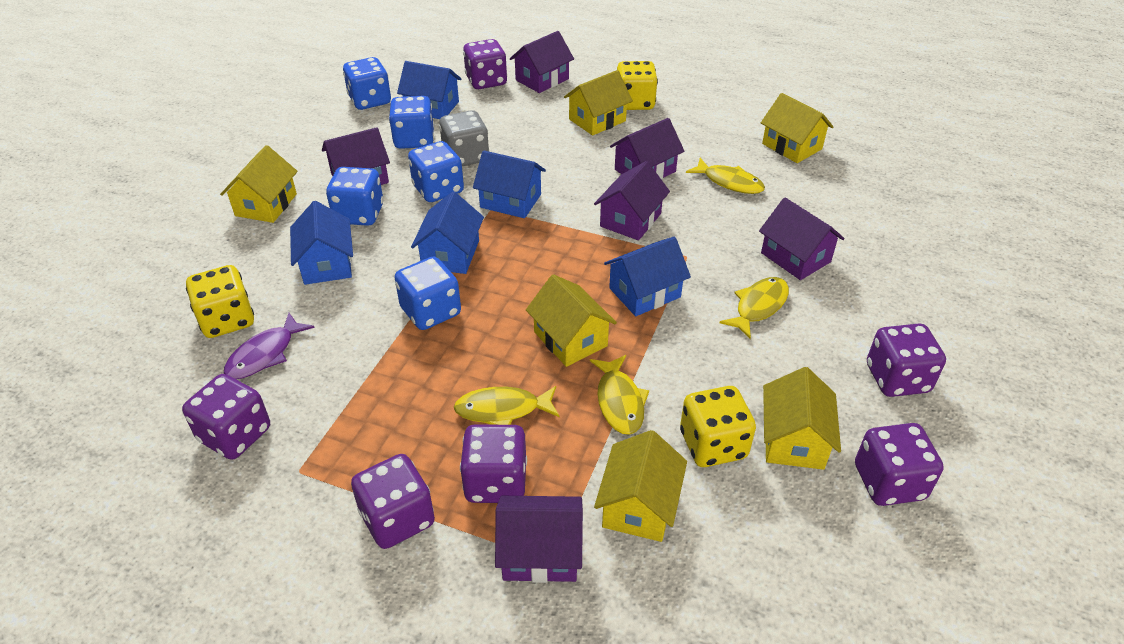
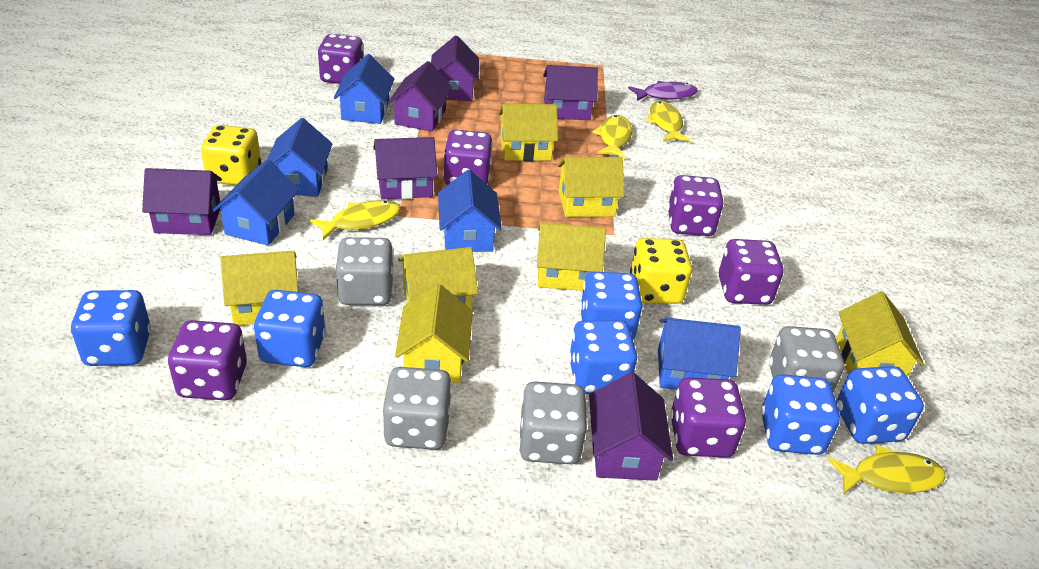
blue dice: 5 -> 6
grey dice: 1 -> 4
yellow dice: 3 -> 2
yellow house: 6 -> 7

